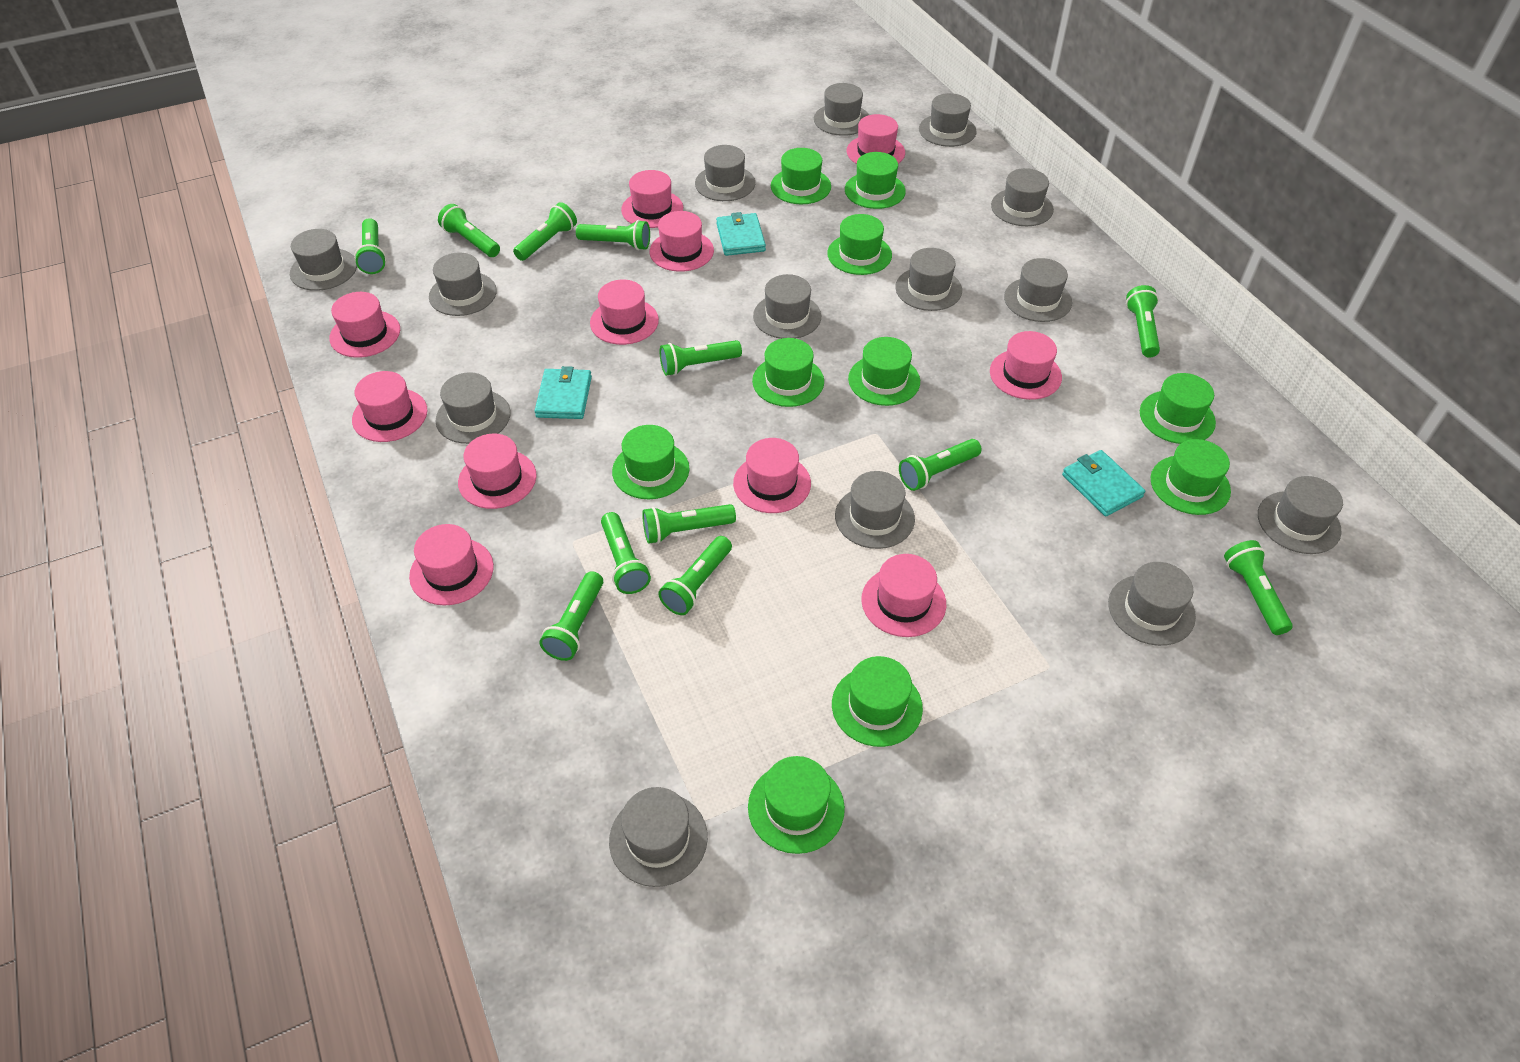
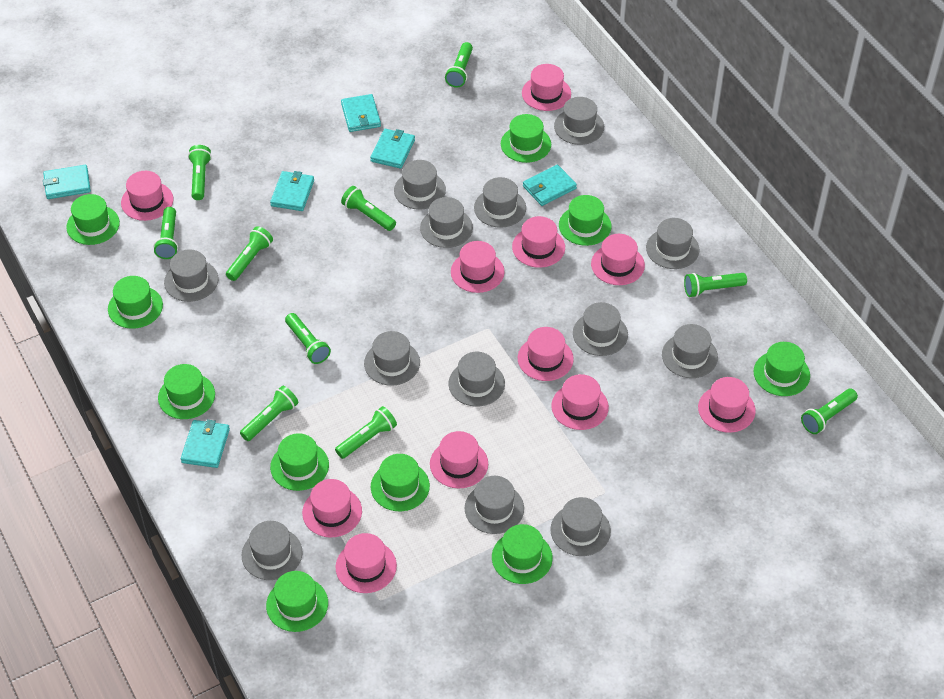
green flashlight: 12 -> 10
grey hat: 14 -> 13
turquoise wallet: 3 -> 6

